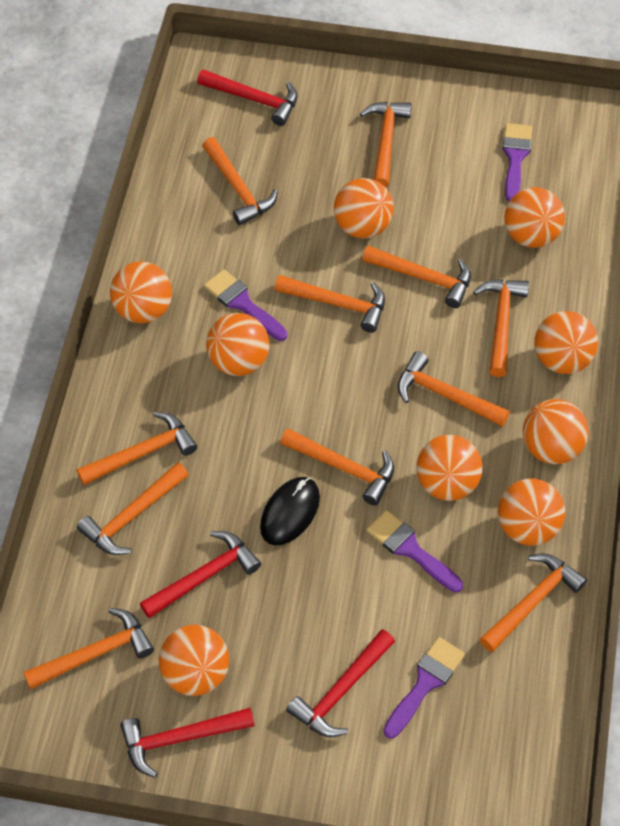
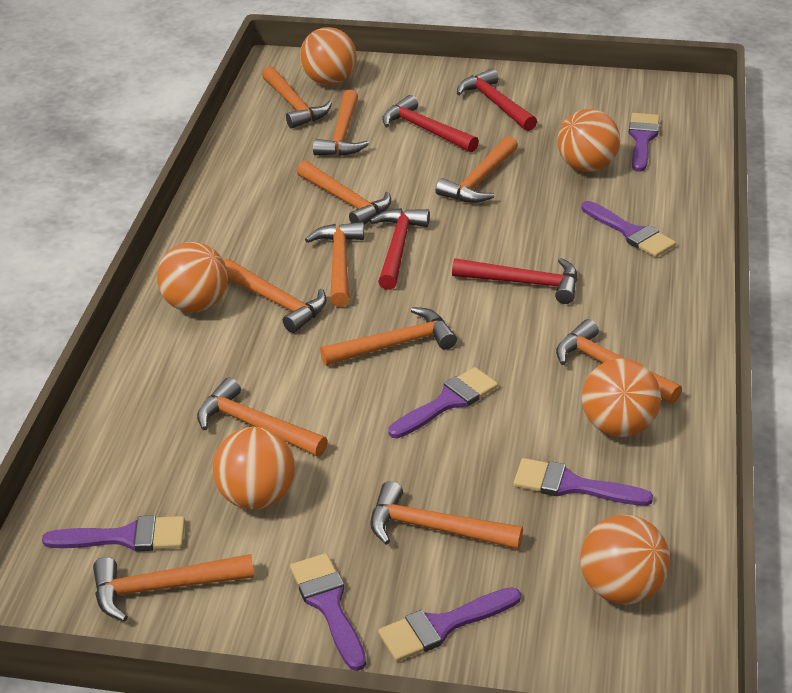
black mouse: 1 -> 0
orange ball: 9 -> 6
purple brush: 4 -> 7

